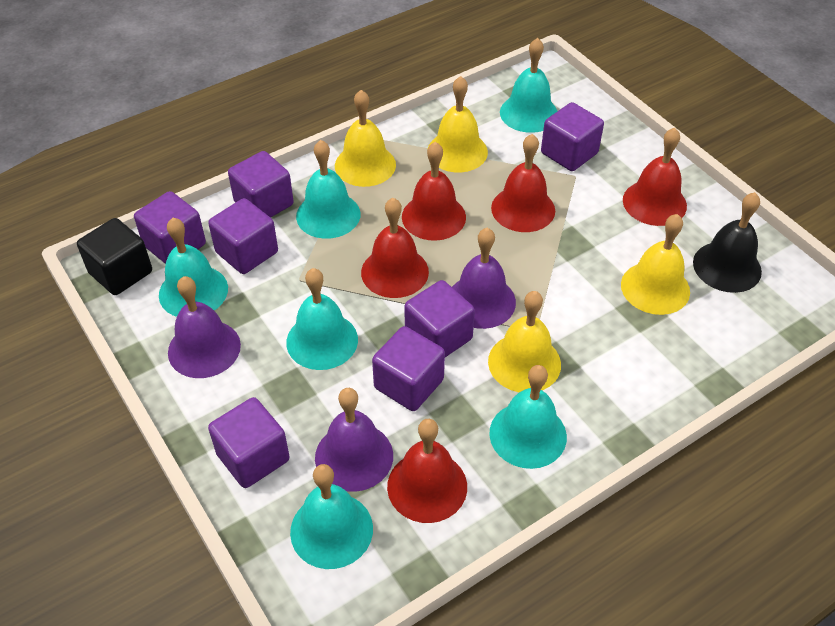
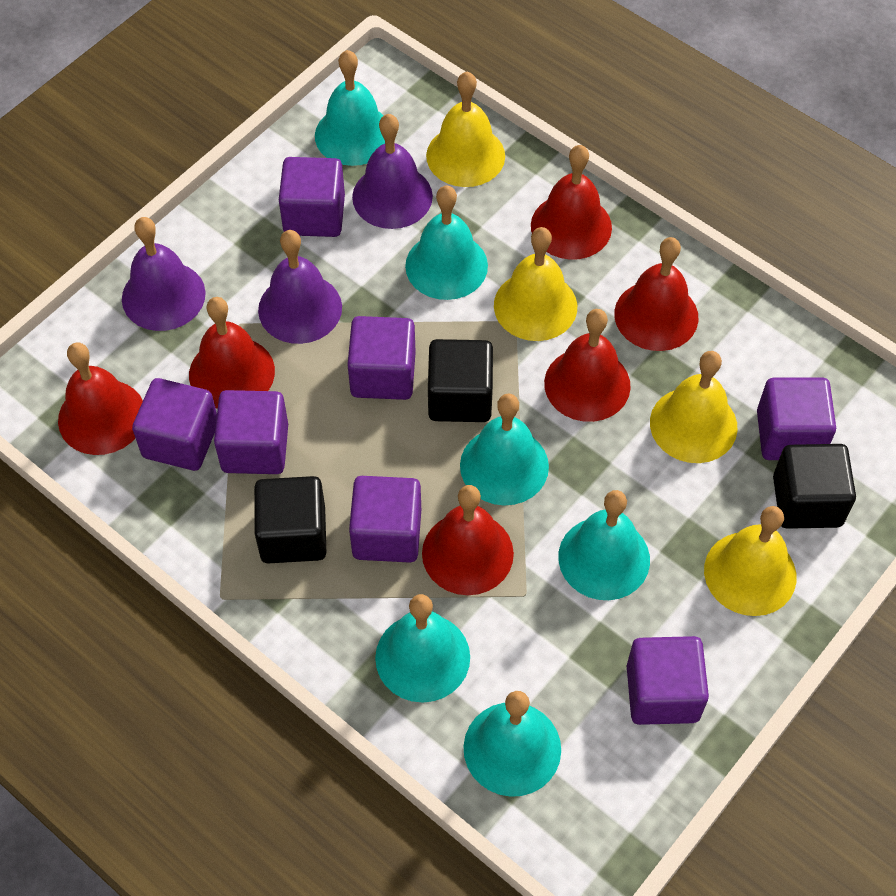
black bell: 1 -> 0
black cube: 1 -> 3
red bell: 5 -> 6

